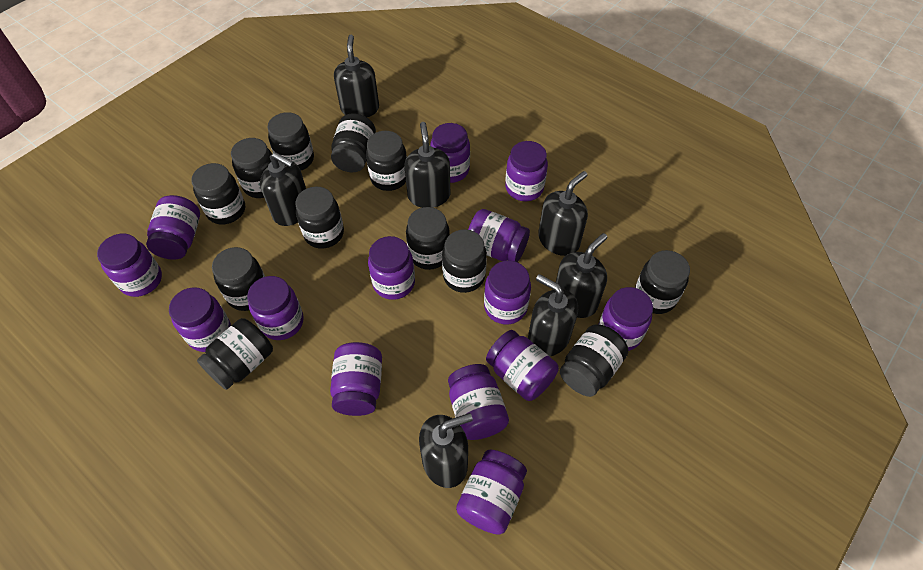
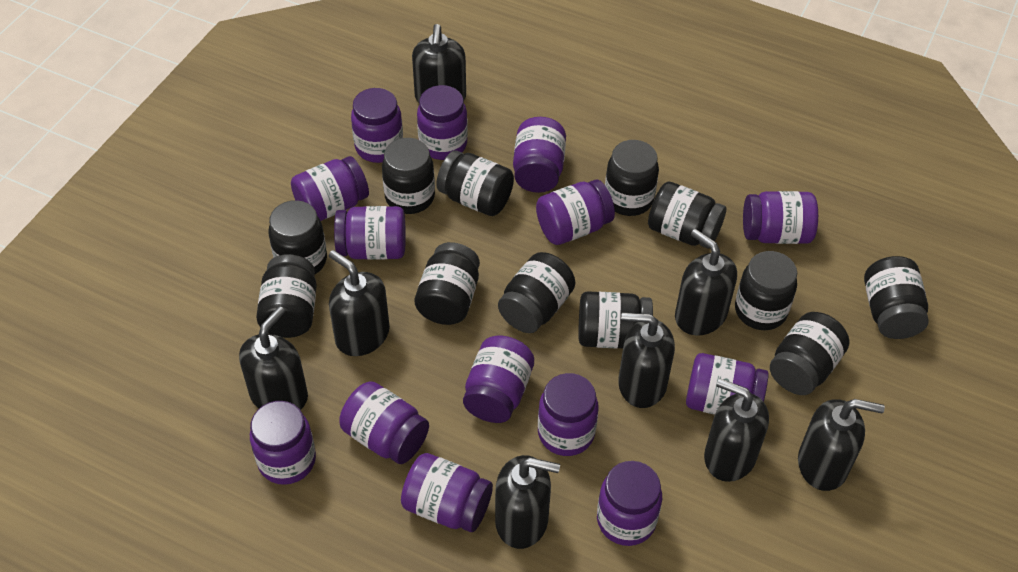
black soap dispenser: 7 -> 8

